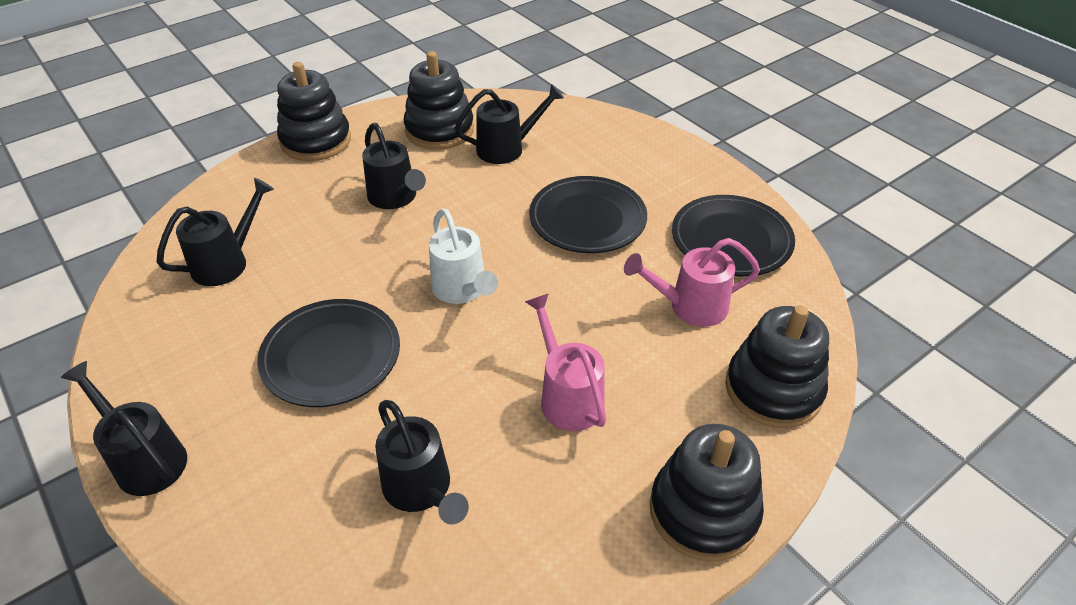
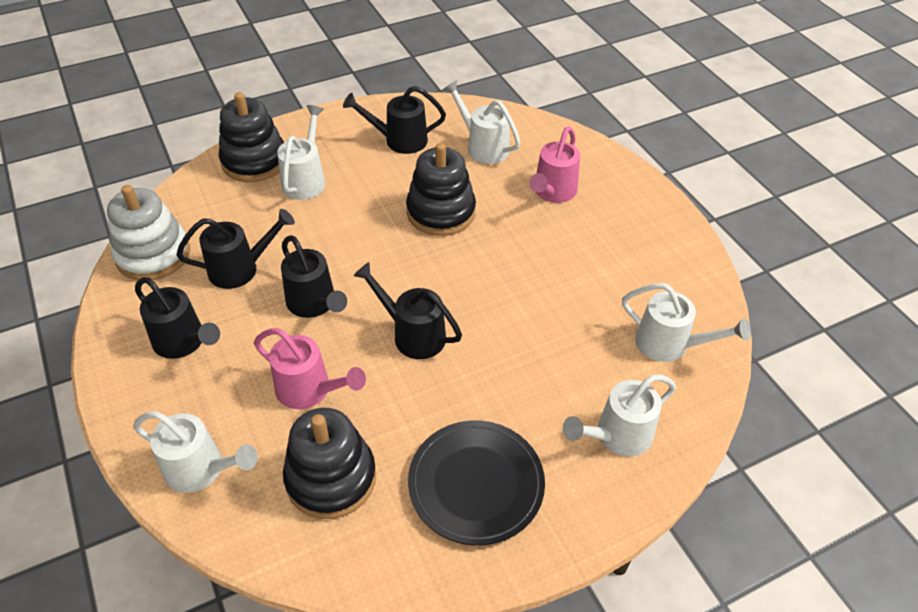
black plate: 3 -> 1
black stacking toy: 4 -> 3
white stacking toy: 0 -> 1
white watering can: 1 -> 5

